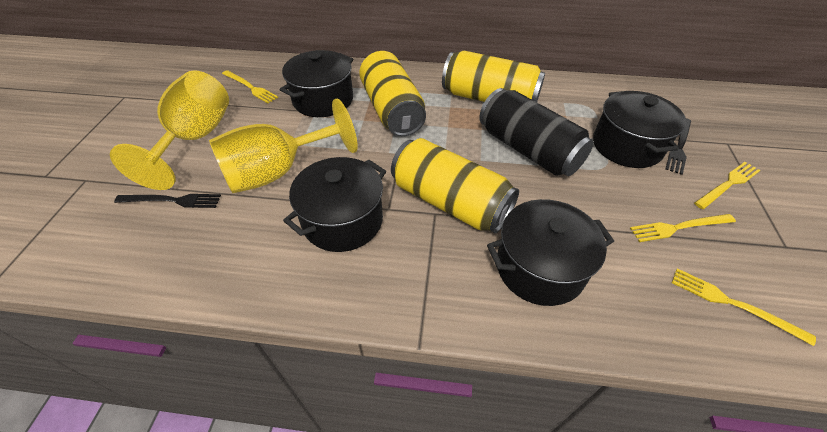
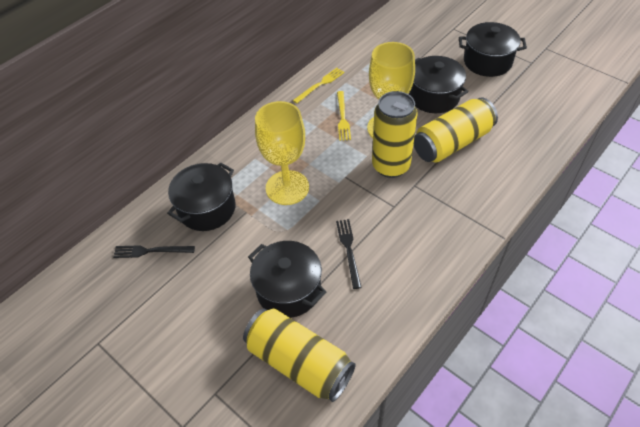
black can: 1 -> 0
yellow fork: 4 -> 2

